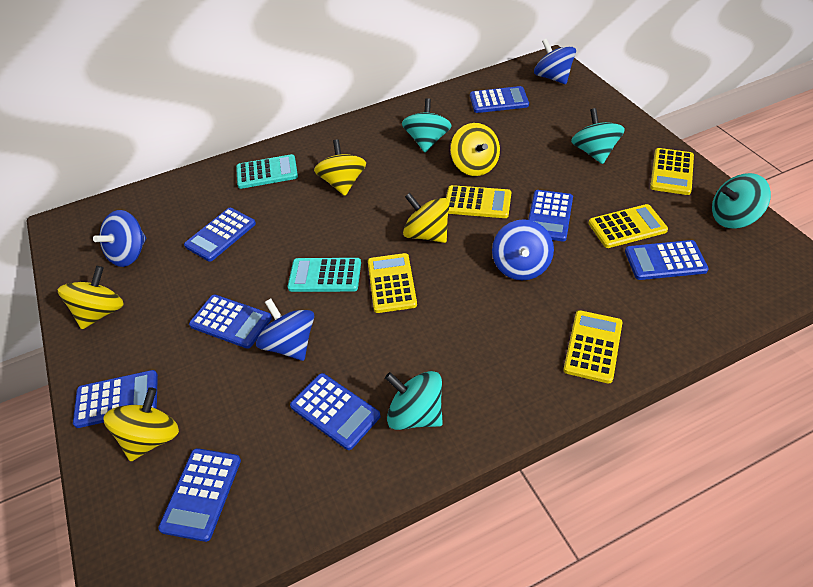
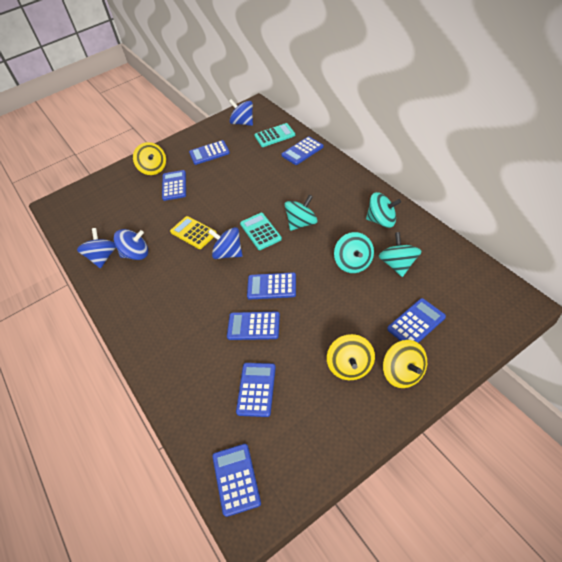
yellow calculator: 5 -> 1
yellow spinning top: 5 -> 3

